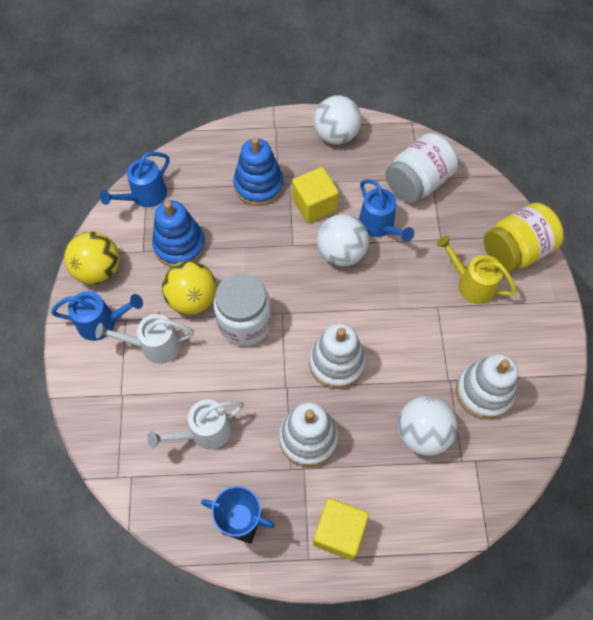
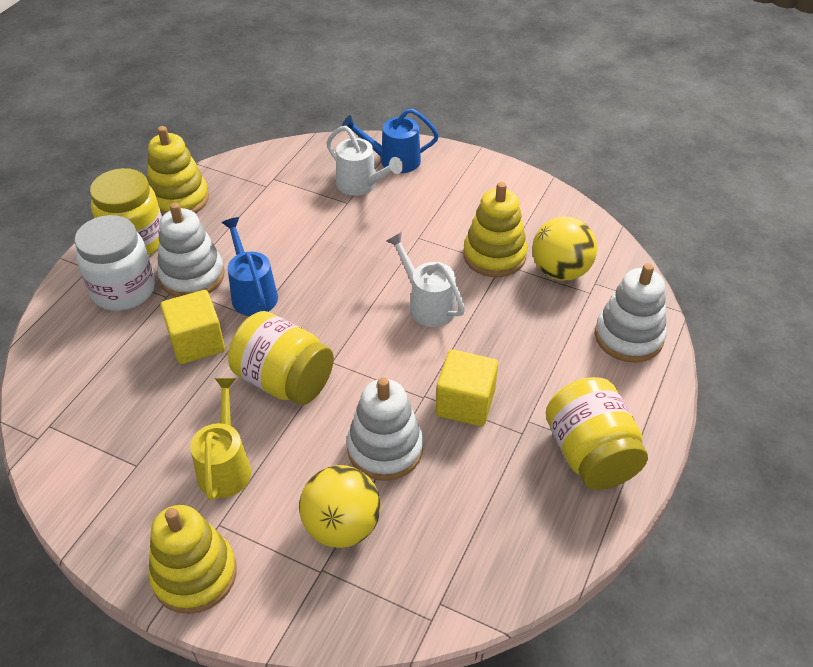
blue stacking toy: 2 -> 0
blue trophy: 1 -> 0
blue watering can: 3 -> 2
white ball: 3 -> 0
white jar: 2 -> 1
yellow jar: 1 -> 3
yellow stacking toy: 0 -> 3

